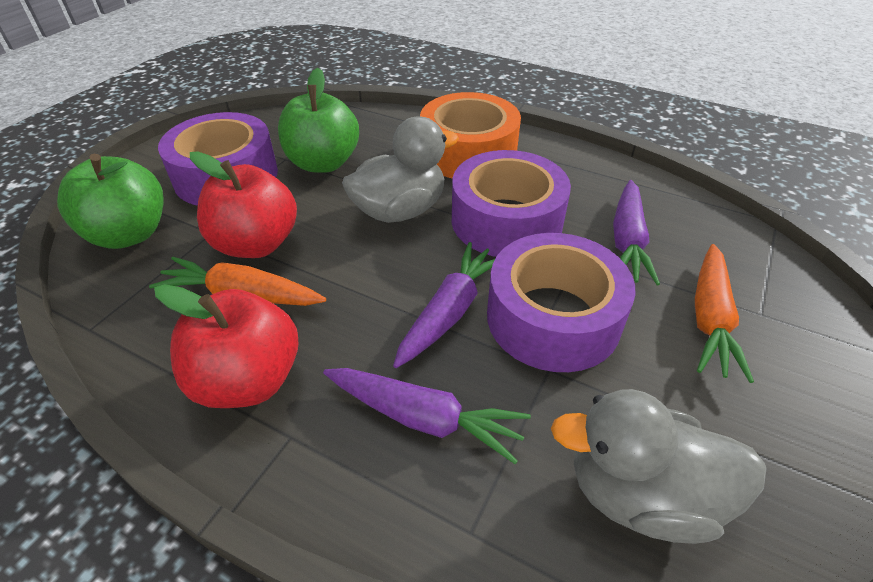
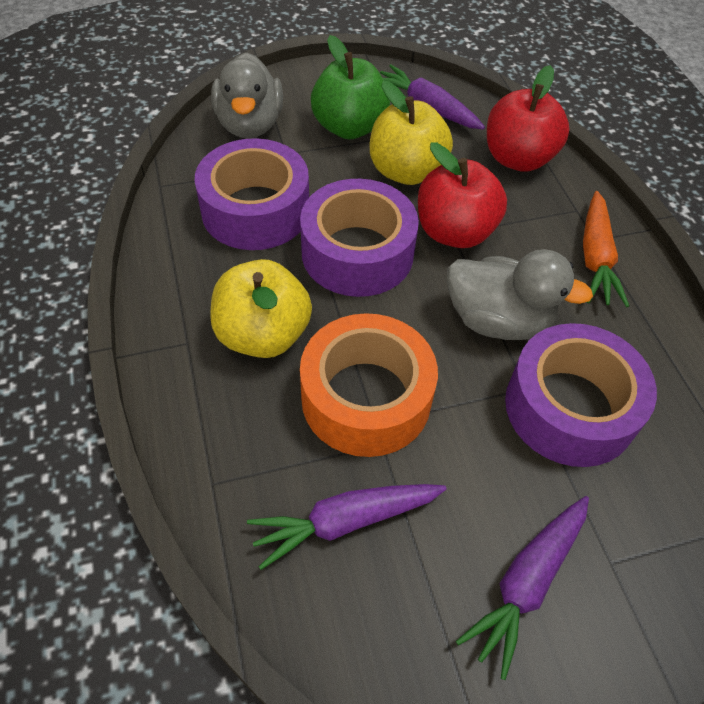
green apple: 2 -> 1
orange carrot: 2 -> 1
yellow apple: 0 -> 2

